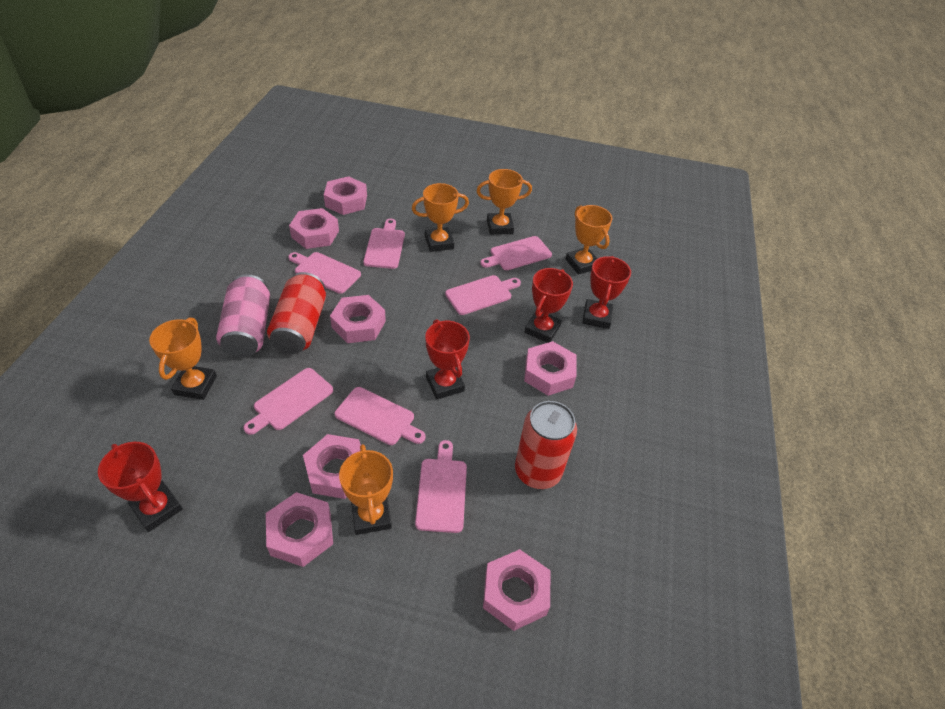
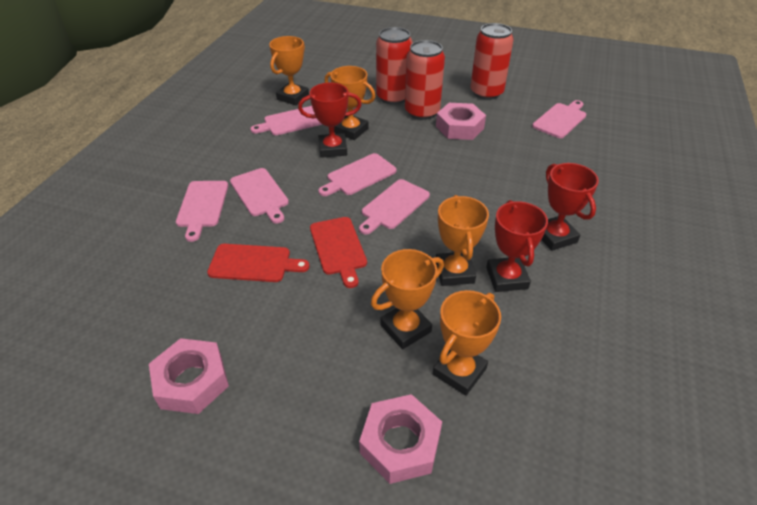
pink can: 1 -> 0
pink cutting board: 7 -> 6
pink nut: 7 -> 3
red can: 2 -> 3
red cutting board: 0 -> 2
red trophy: 4 -> 3

